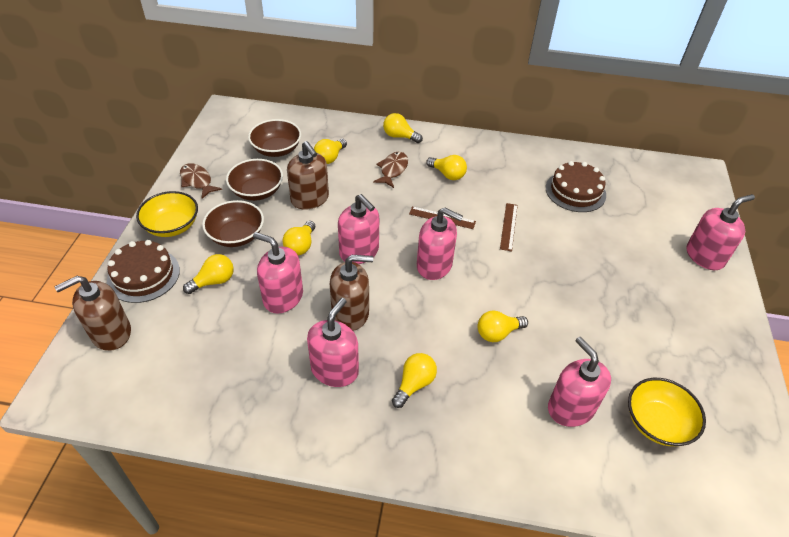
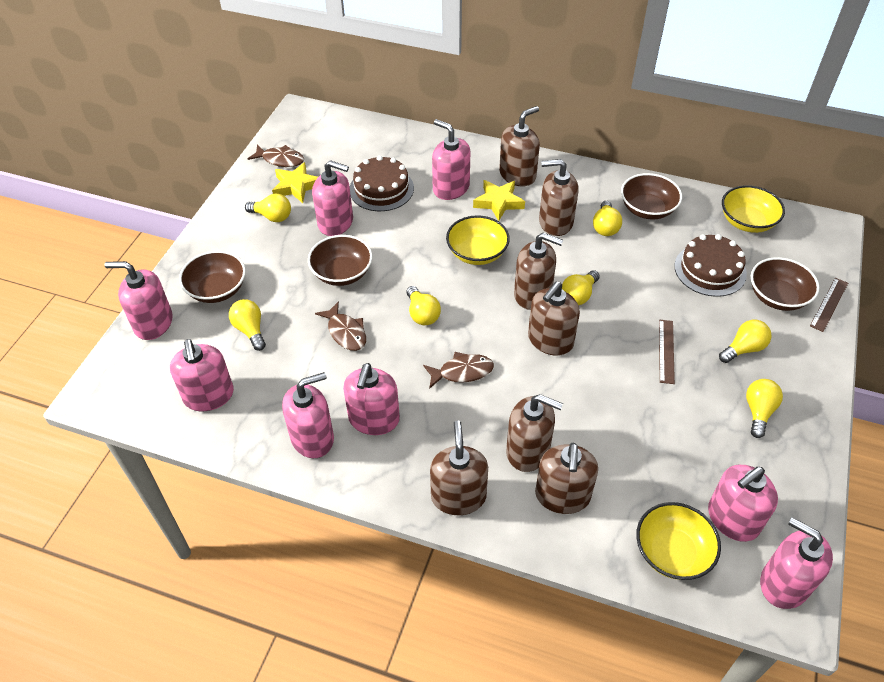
brown bowl: 3 -> 4
brown fish: 2 -> 3
brown soap dispenser: 3 -> 7
pink soap dispenser: 6 -> 8
yellow bowl: 2 -> 3
yellow star: 0 -> 2

